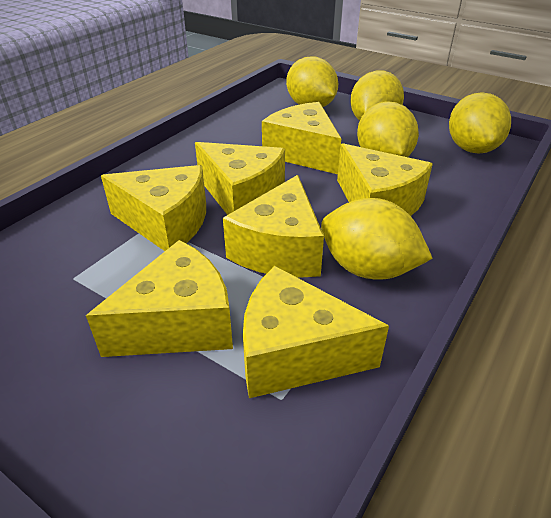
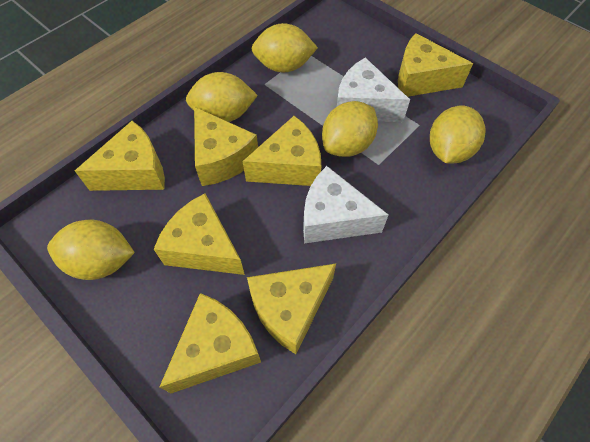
white cheese: 0 -> 2

